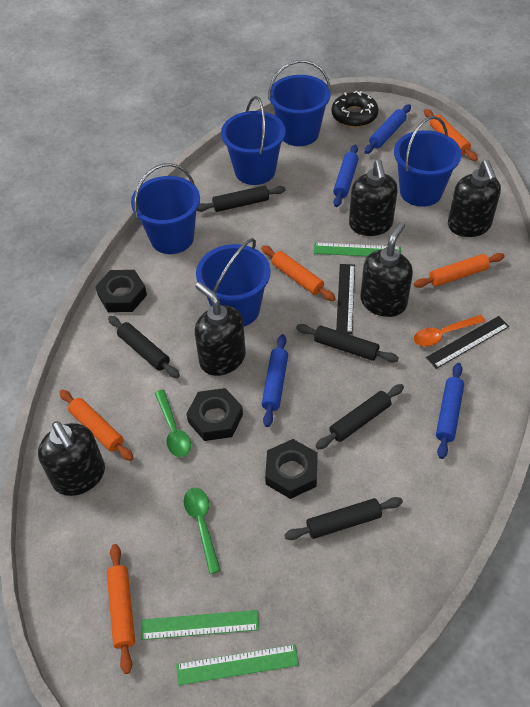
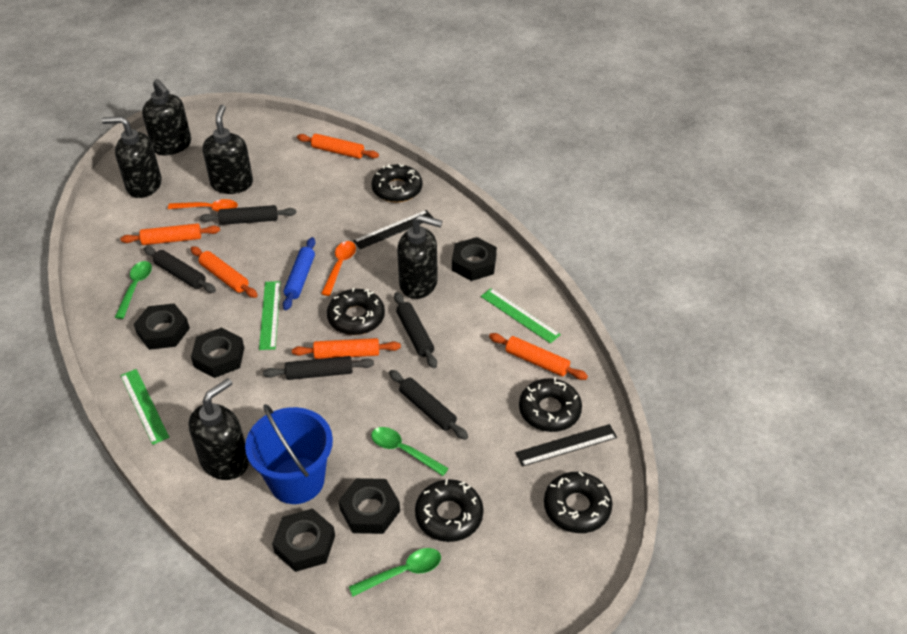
black donut: 1 -> 5
black nut: 3 -> 5
blue bucket: 5 -> 1
blue rolling pin: 4 -> 1
green spoon: 2 -> 3
orange spoon: 1 -> 2

